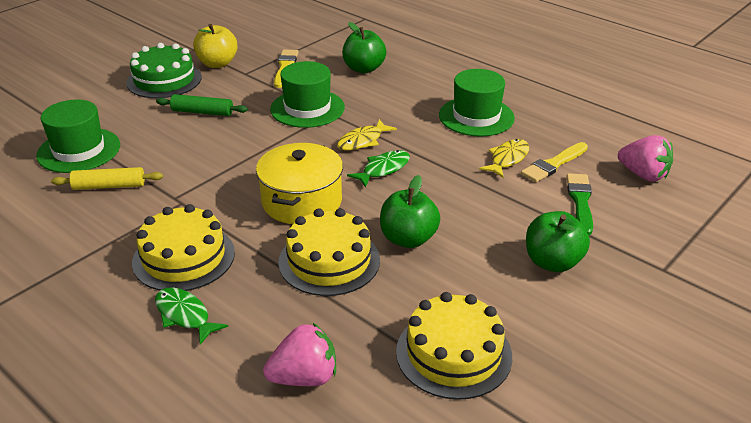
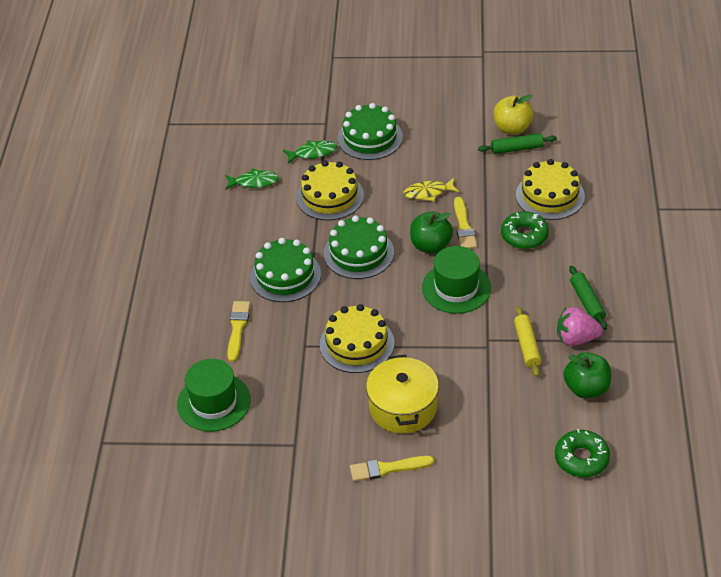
green apple: 3 -> 2
green brush: 1 -> 0
green cake: 1 -> 3
green donut: 0 -> 2
green hat: 3 -> 2
green rolling pin: 1 -> 2
pink strawberry: 2 -> 1
yellow brush: 2 -> 3
yellow fish: 2 -> 1

